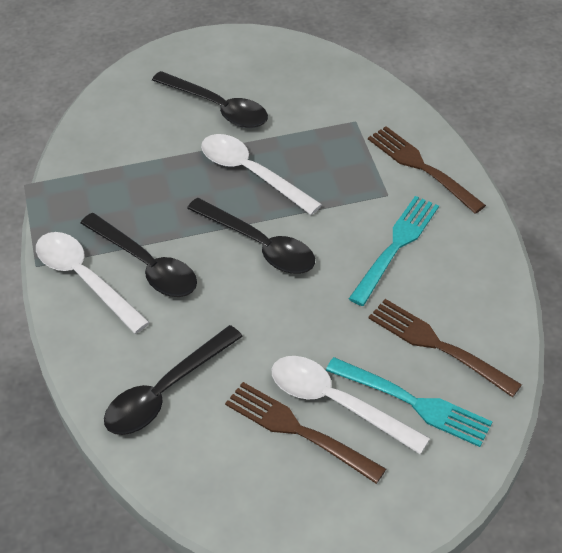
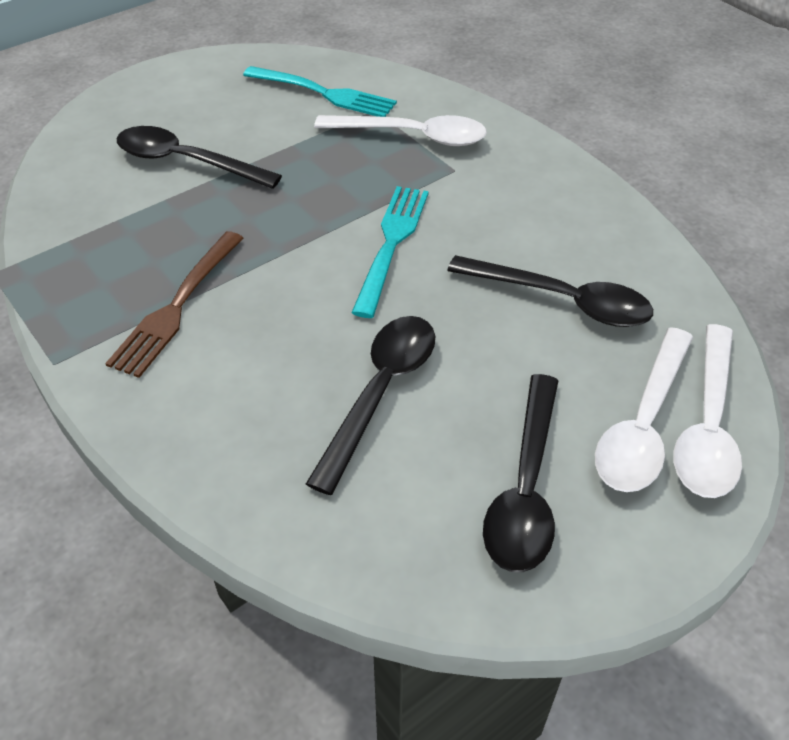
brown fork: 3 -> 1

